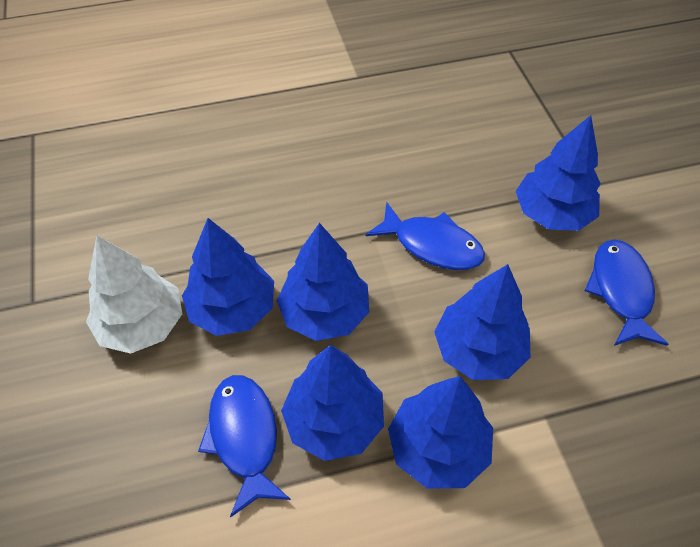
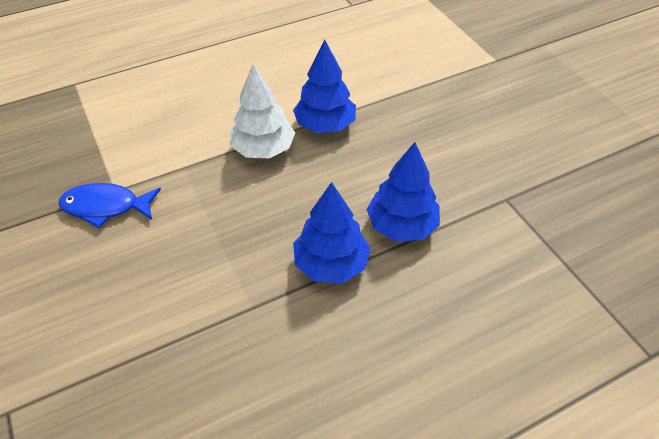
blue fish: 3 -> 1
blue tree: 6 -> 3

